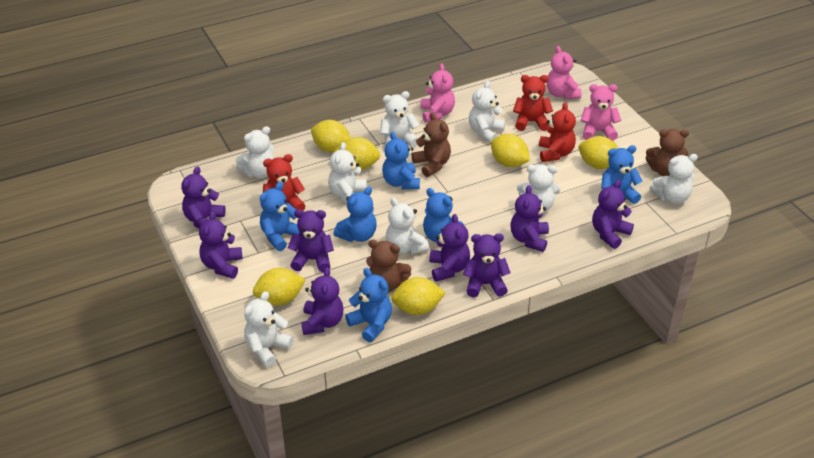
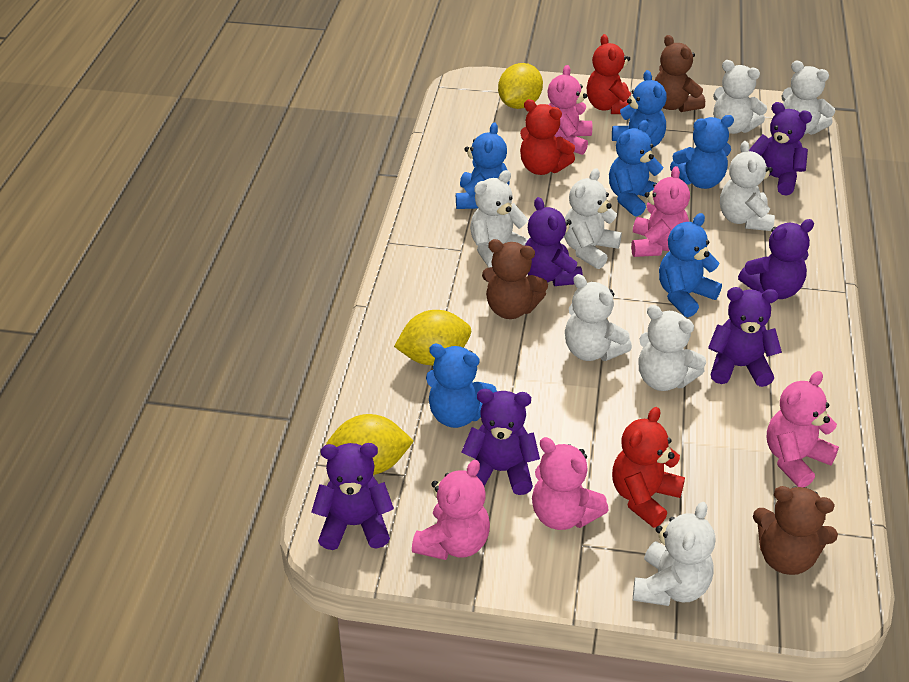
pink teddy bear: 3 -> 5
purple teddy bear: 8 -> 6
yellow lemon: 6 -> 3

